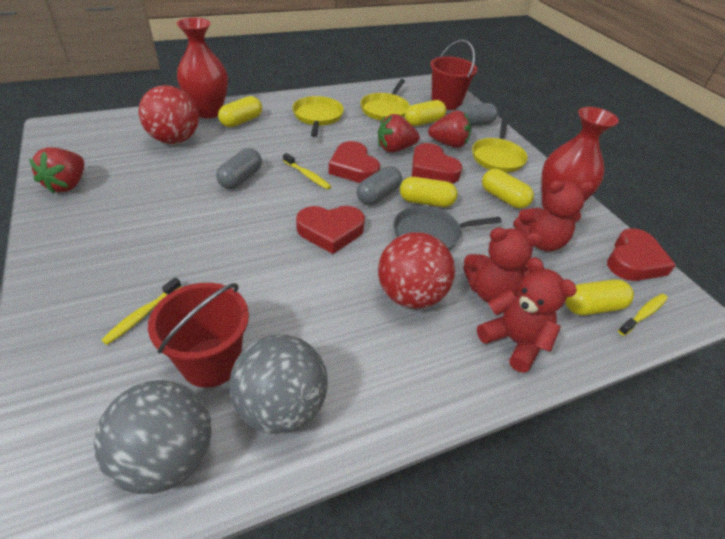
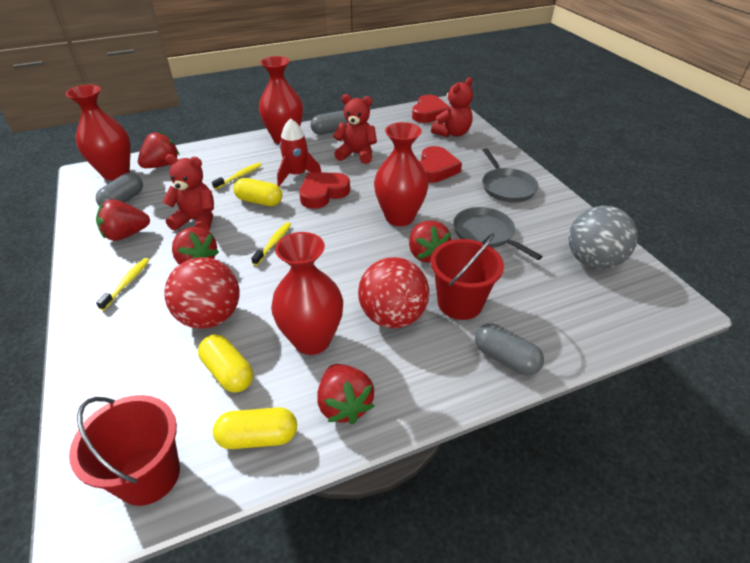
grey ball: 2 -> 1
grey pan: 1 -> 2
red heart: 4 -> 3
red rocket: 0 -> 1
red strawberry: 3 -> 5
red vase: 2 -> 4
yellow capsule: 5 -> 3
yellow pan: 3 -> 0

